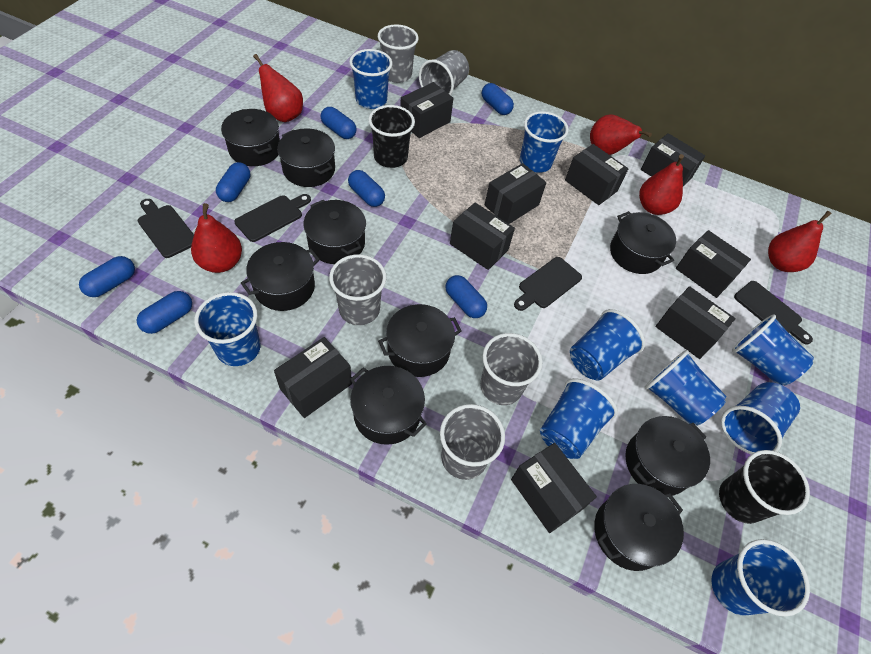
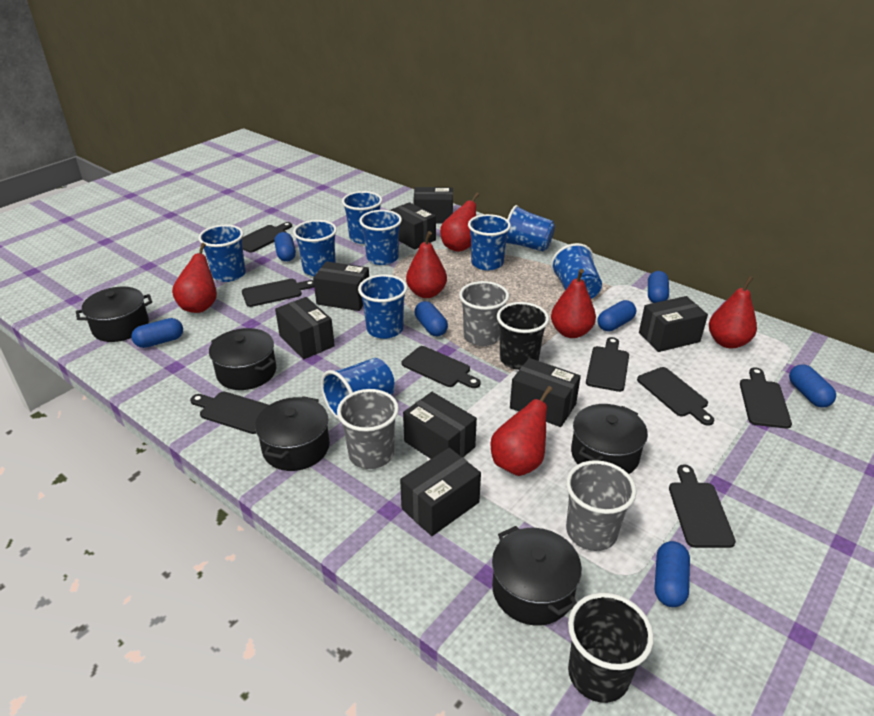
black box: 9 -> 8
black cutting board: 4 -> 8
black pot: 9 -> 5
grey cup: 5 -> 3
red pear: 5 -> 6

